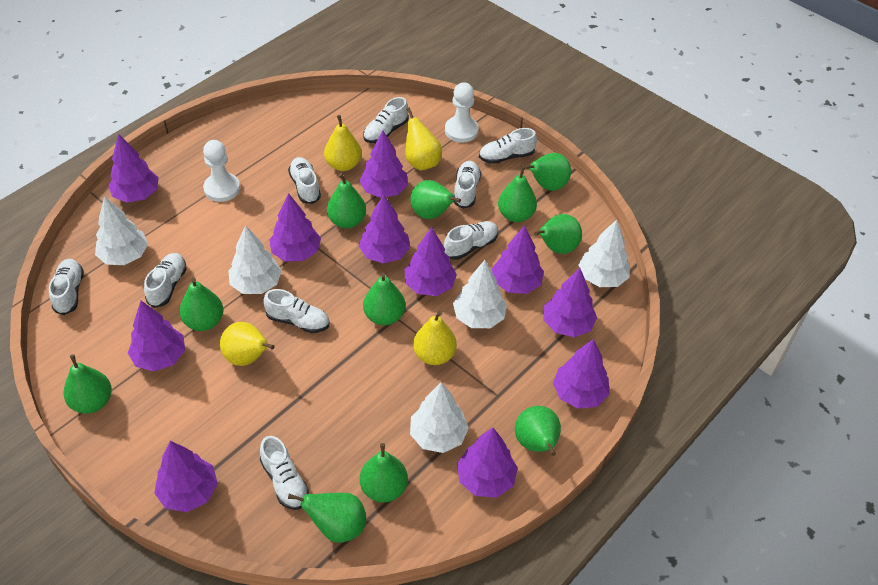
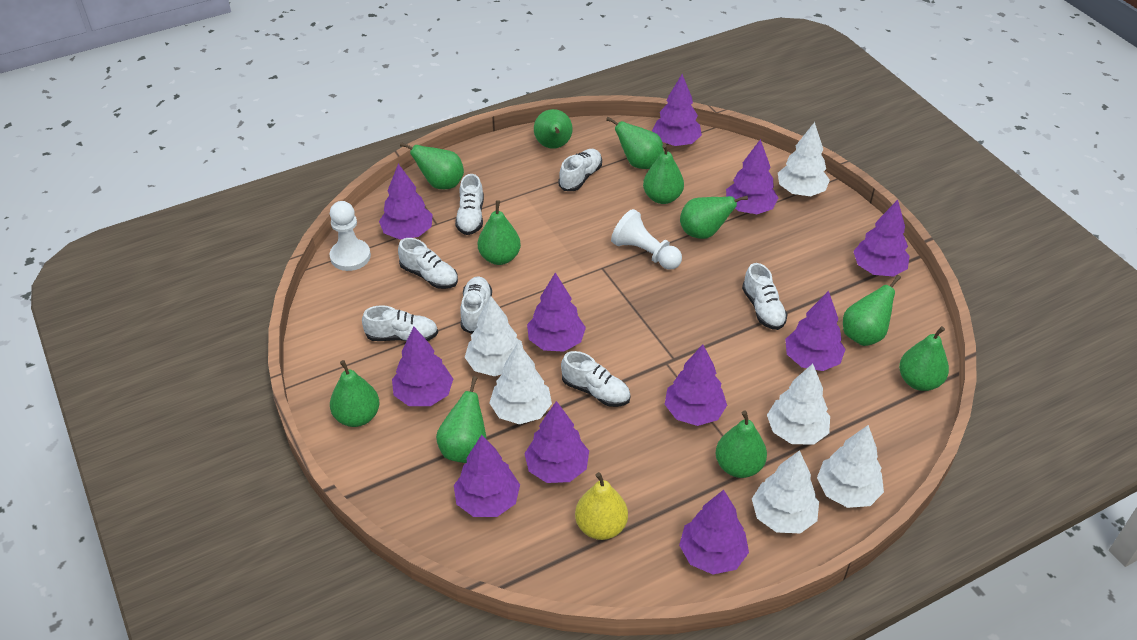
white shoe: 9 -> 7
white tree: 5 -> 6
yellow pear: 4 -> 1

